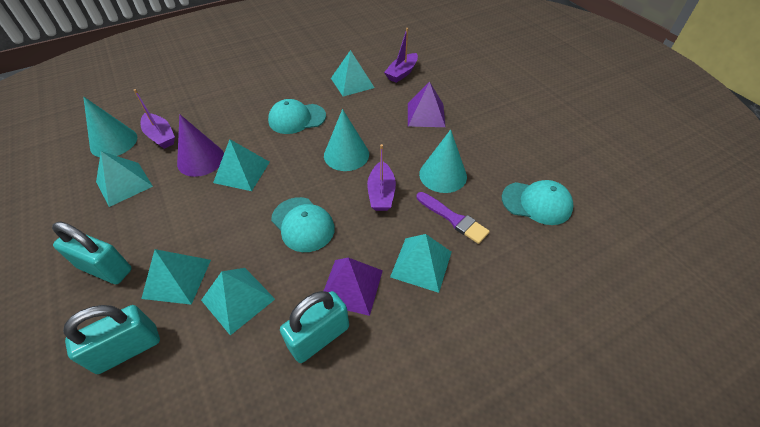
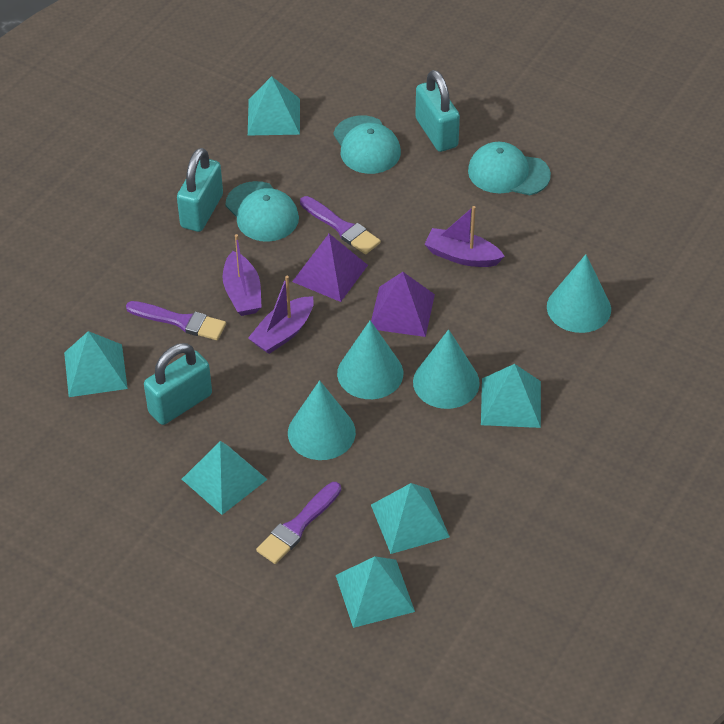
purple brush: 1 -> 3
purple cone: 1 -> 0
turquoise cone: 3 -> 4

